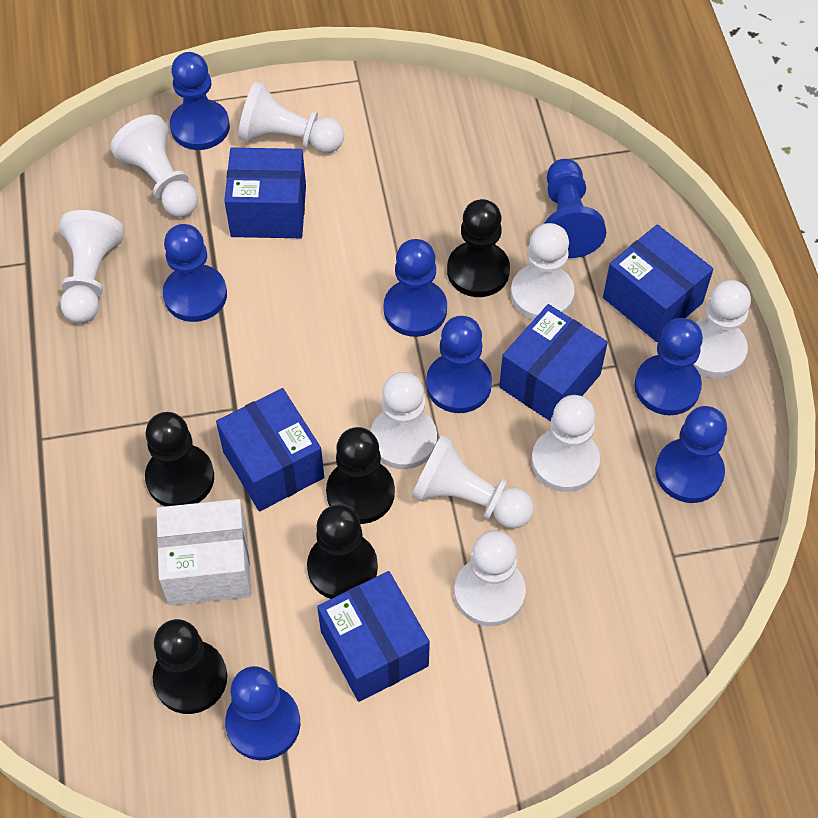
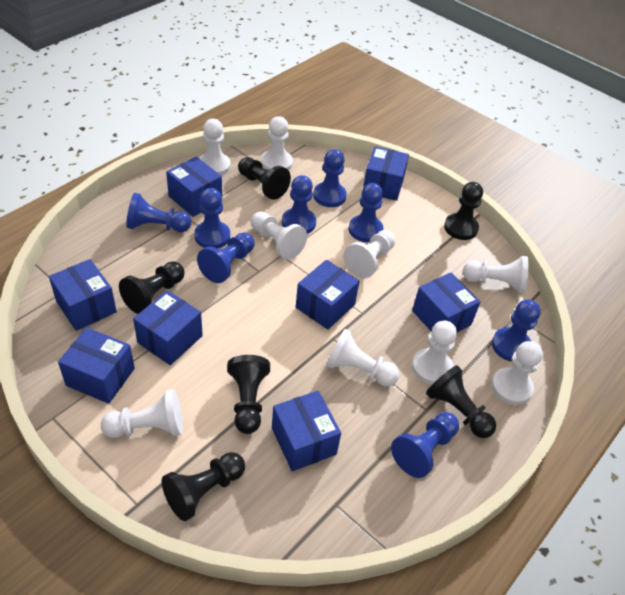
black pawn: 5 -> 6
blue box: 5 -> 8
white box: 1 -> 0

